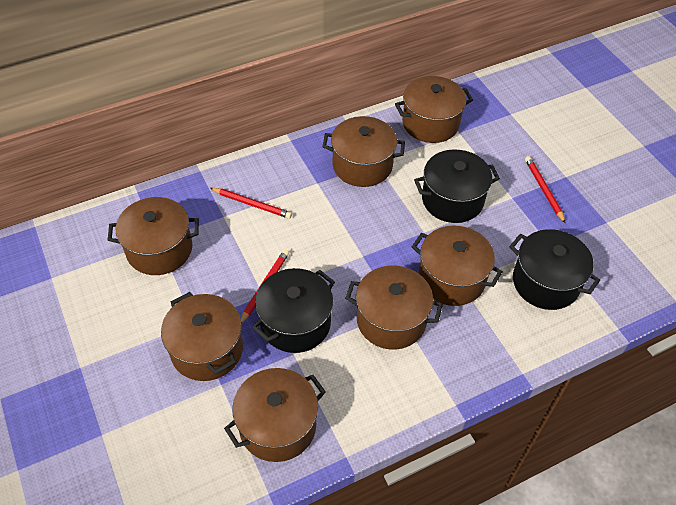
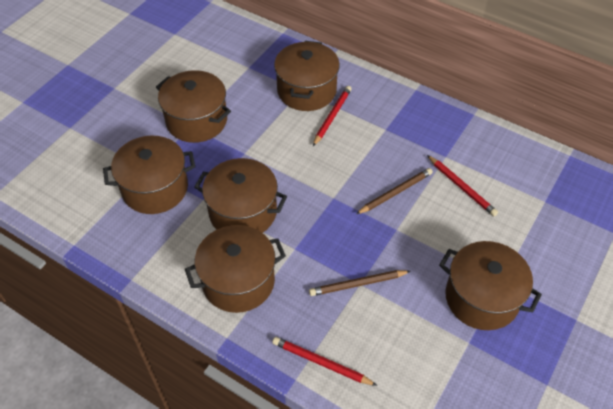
black pot: 3 -> 0
brown pencil: 0 -> 2
brown pot: 7 -> 6

